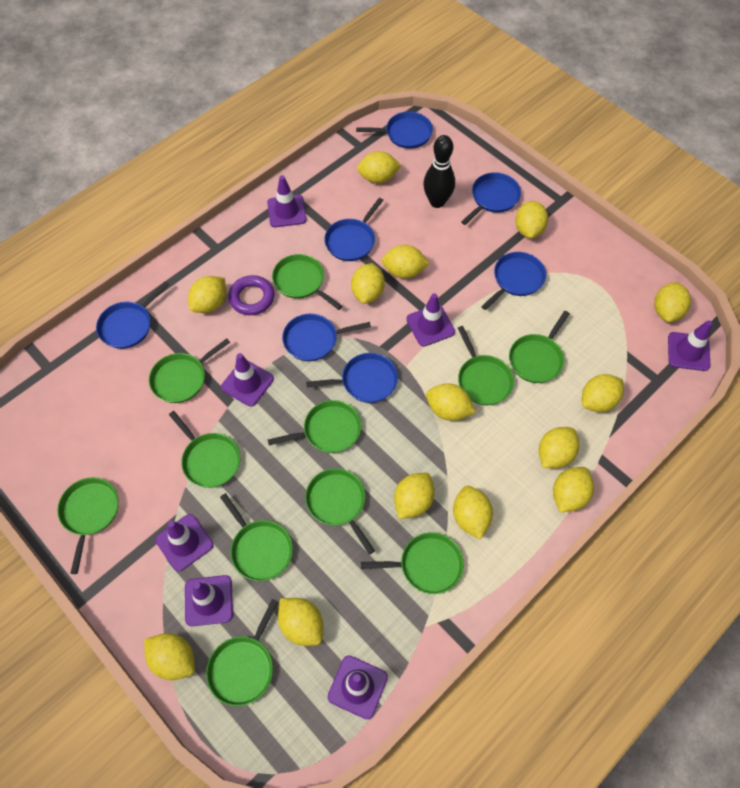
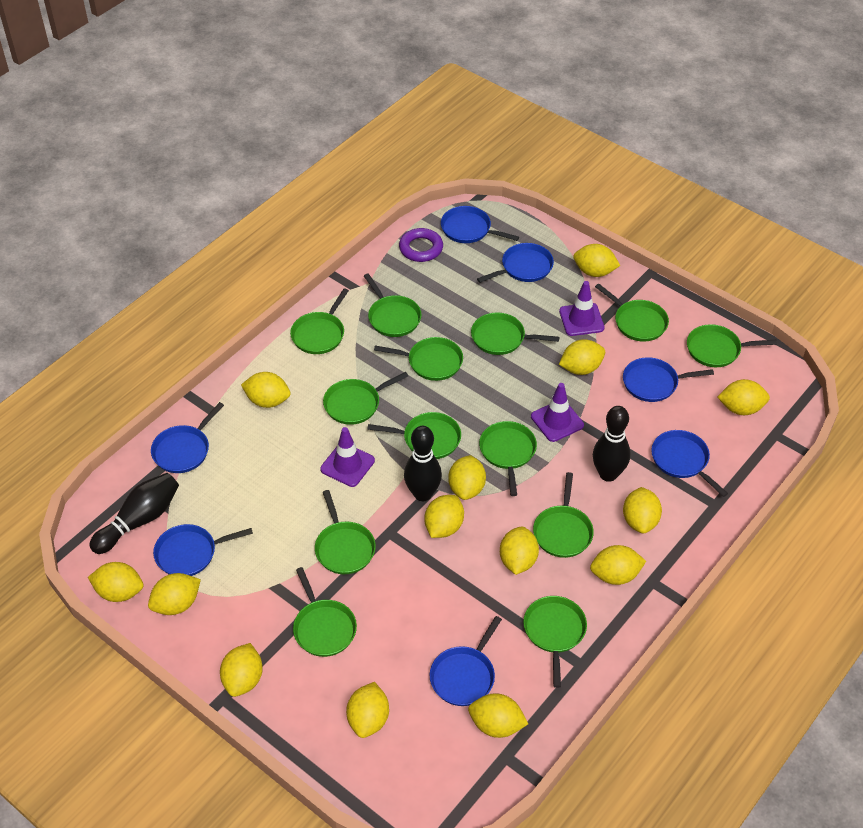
black bowling pin: 1 -> 3
green pan: 11 -> 13
purple traffic cone: 7 -> 3

